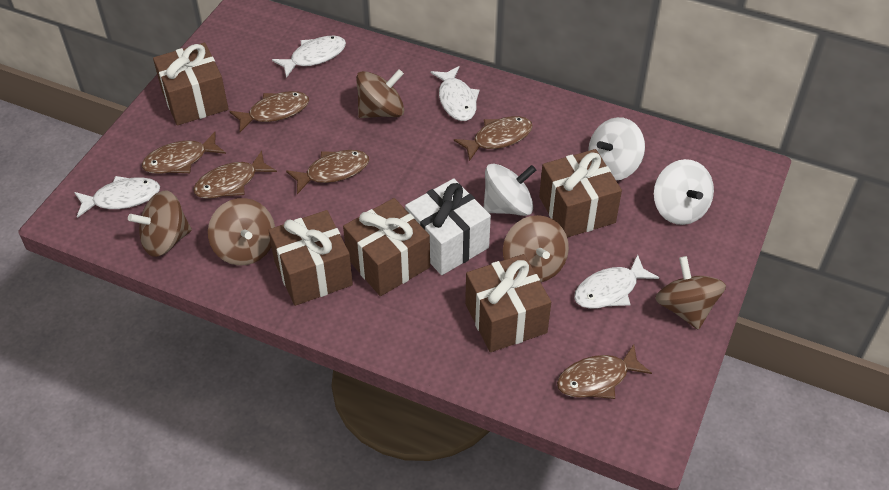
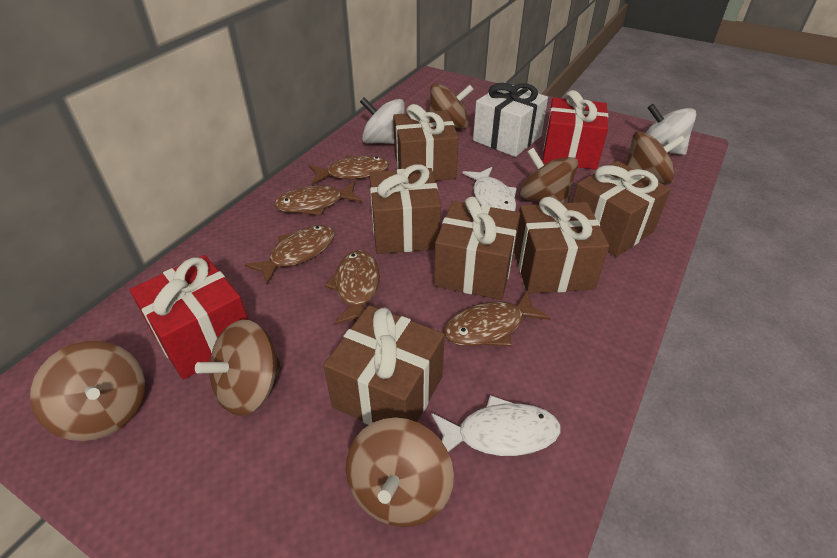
brown fish: 6 -> 5
brown gift: 5 -> 6
brown spinning top: 5 -> 6
red gift: 0 -> 2
white fish: 4 -> 2
white spinning top: 3 -> 2

